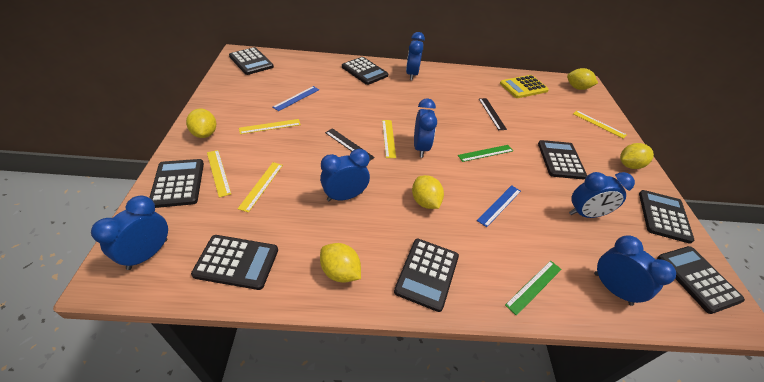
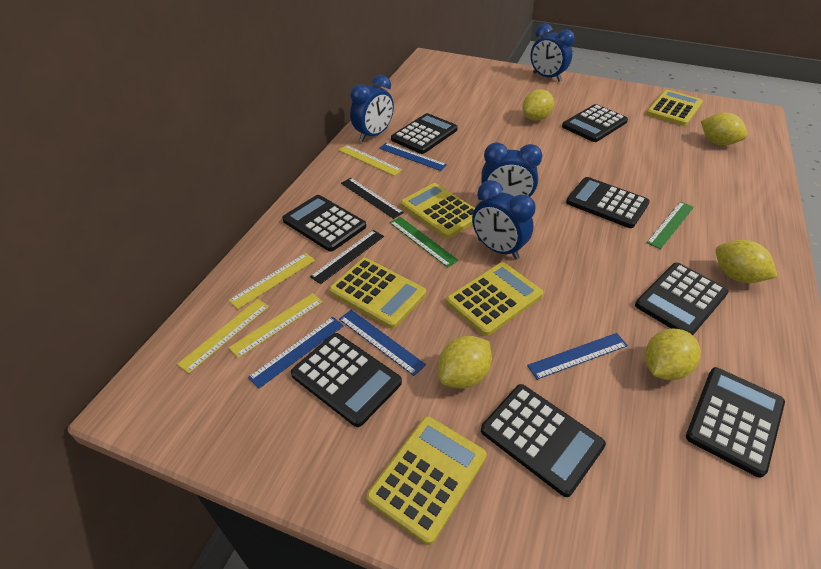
blue clock: 6 -> 4
blue ruler: 2 -> 4
yellow calculator: 1 -> 5
yellow ruler: 5 -> 4

